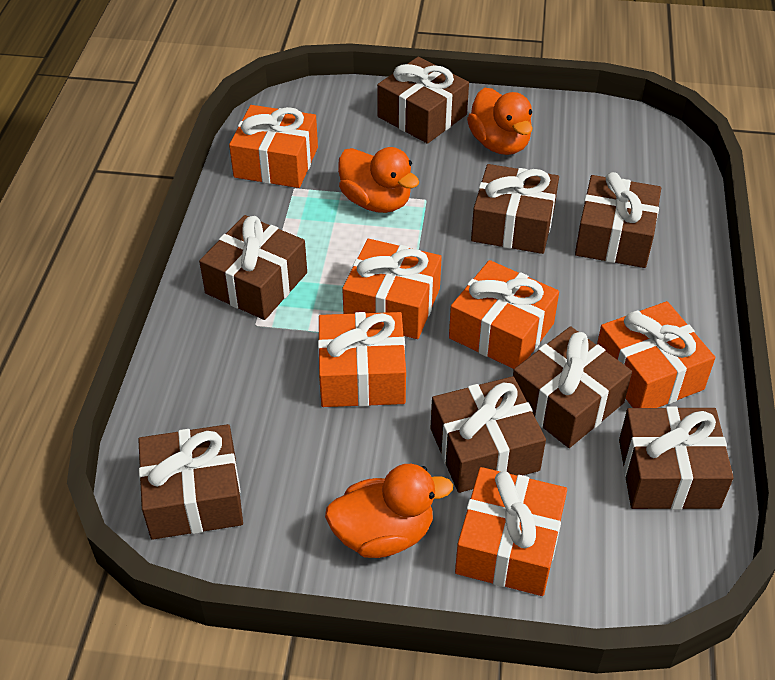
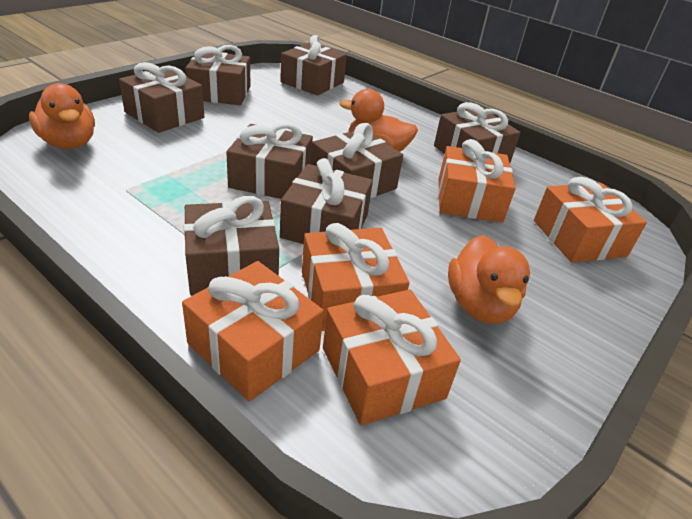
orange gift: 6 -> 5

